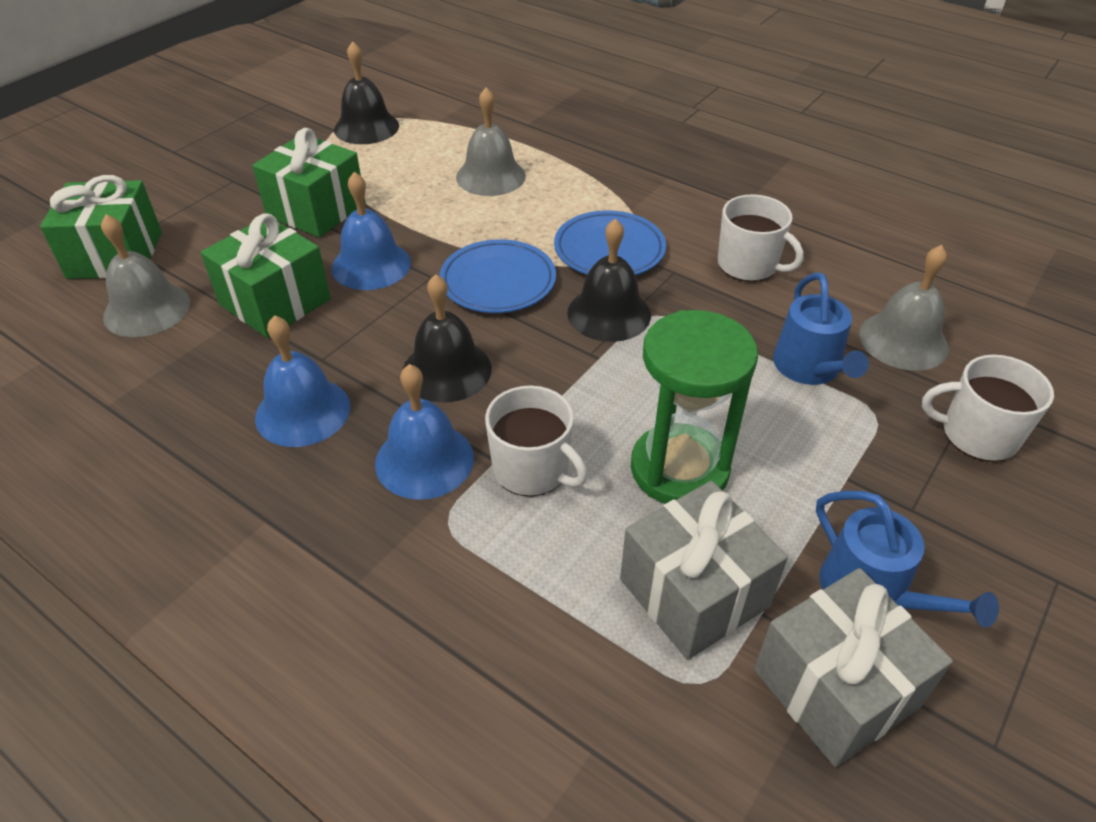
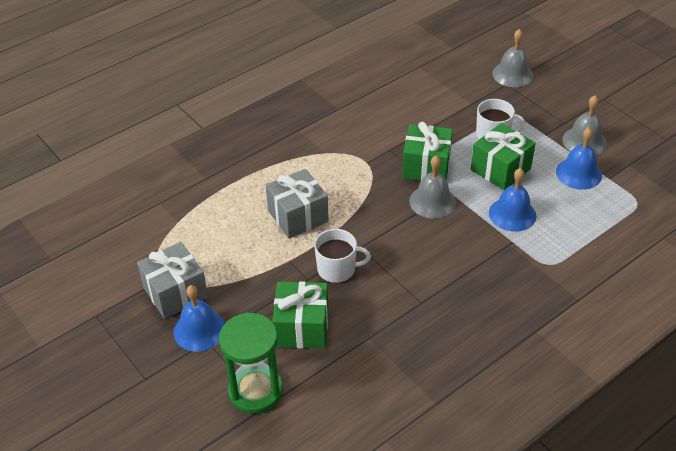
black bell: 3 -> 0
blue plate: 2 -> 0
blue watering can: 2 -> 0
white mug: 3 -> 2

